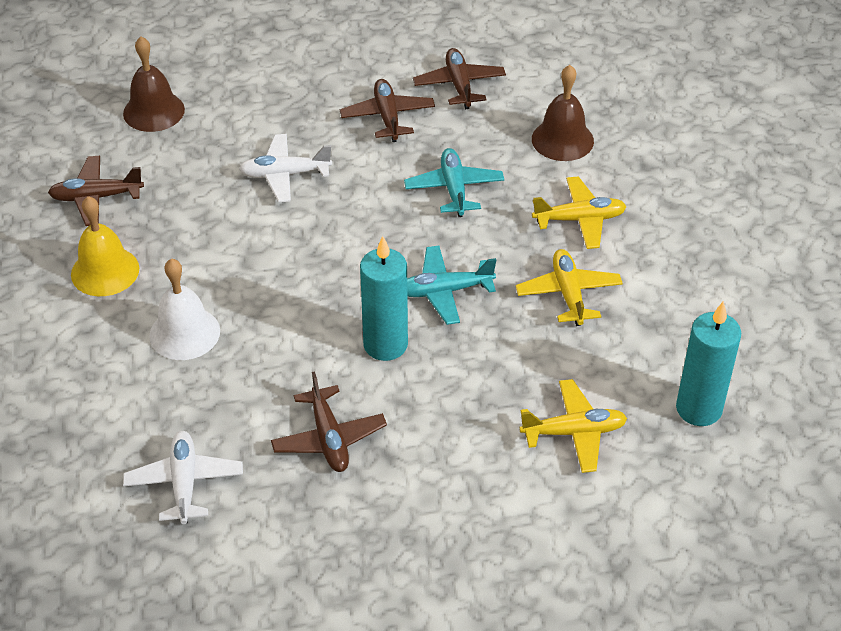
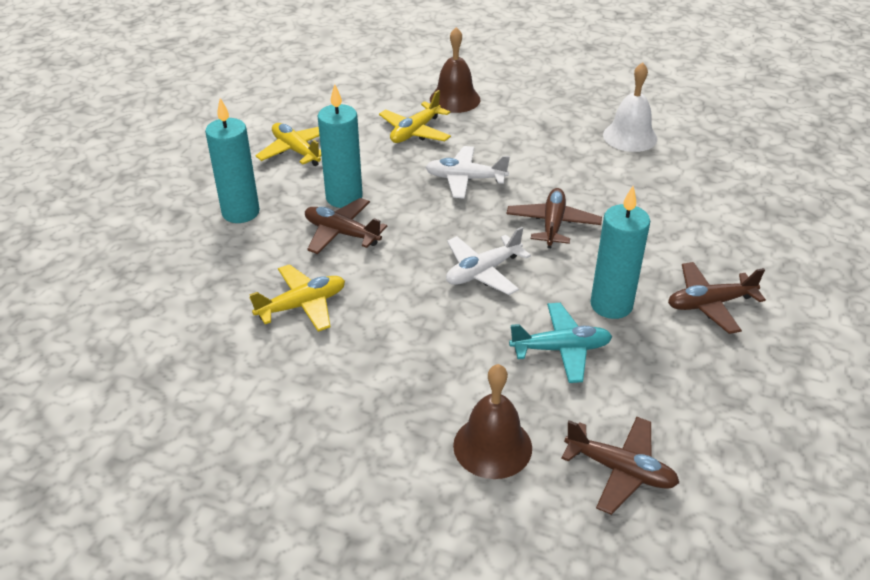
turquoise candle: 2 -> 3
turquoise plane: 2 -> 1
yellow bell: 1 -> 0

